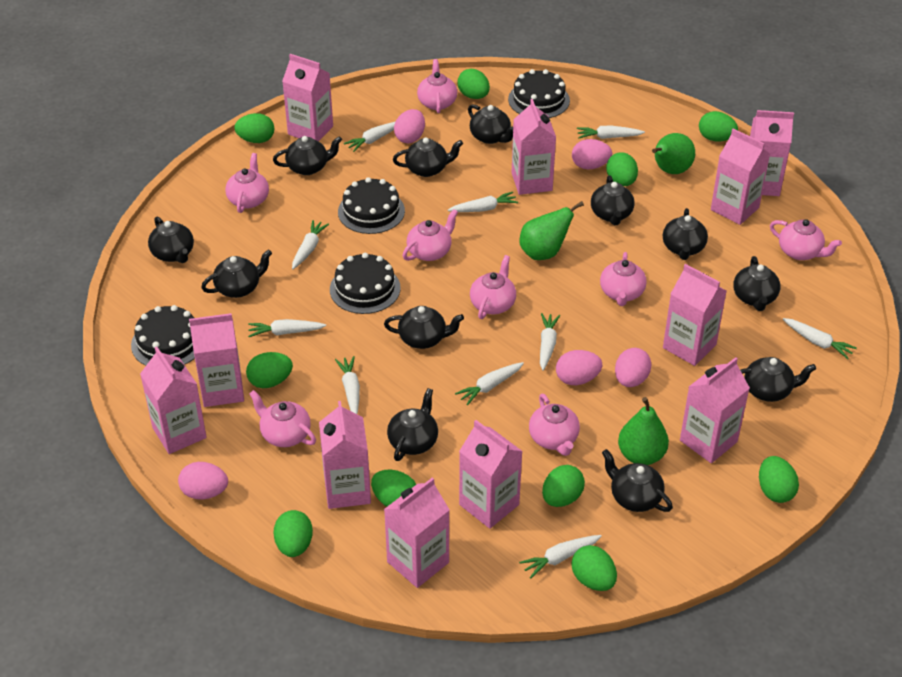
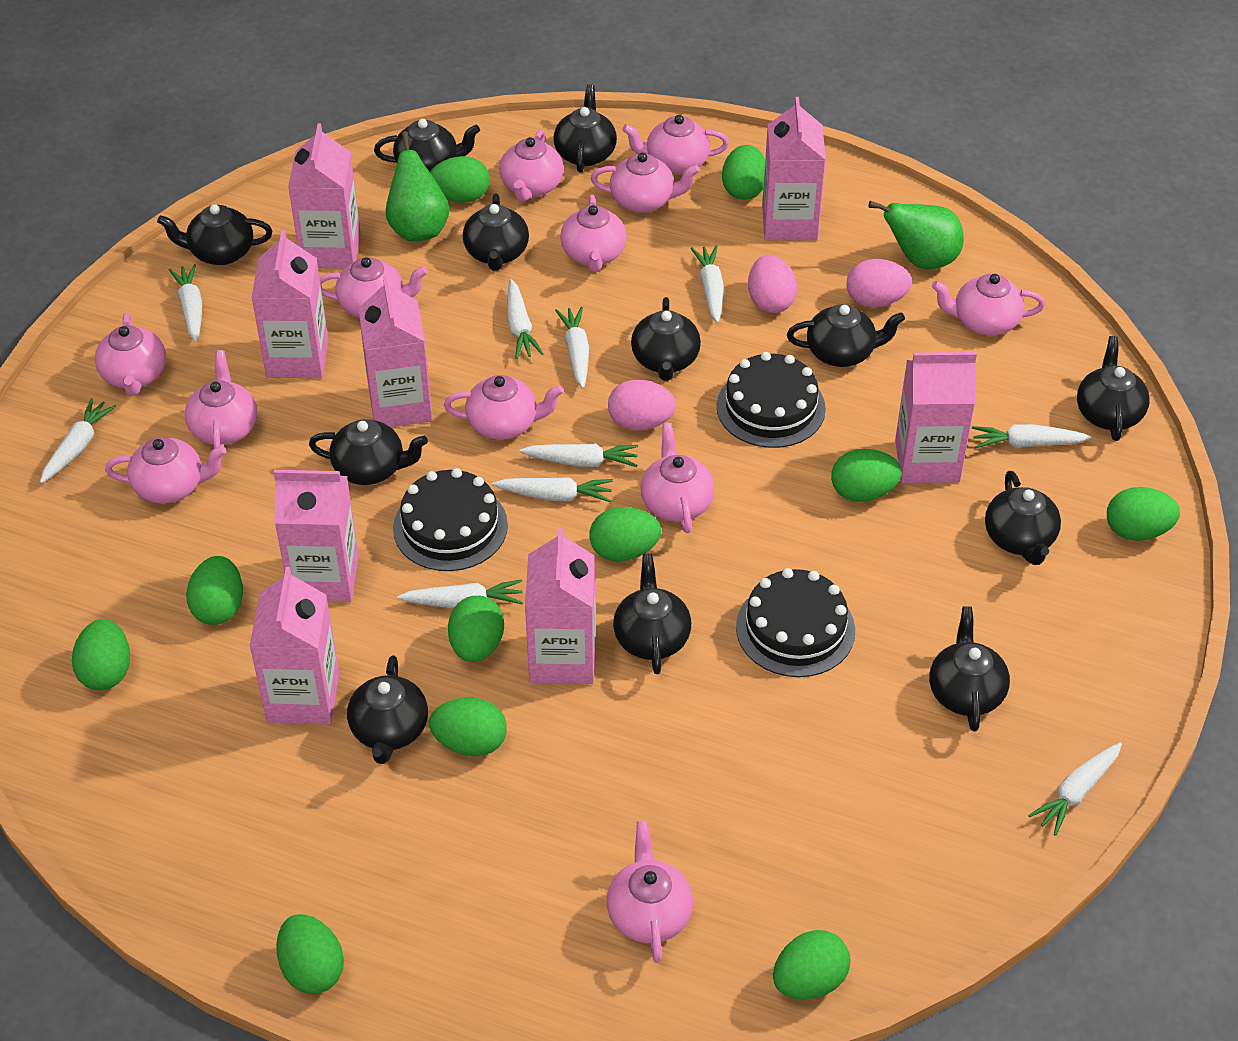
black cake: 4 -> 3
green egg: 10 -> 11
green pear: 3 -> 2
pink carton: 11 -> 8
pink egg: 5 -> 3
pink teapot: 8 -> 12

